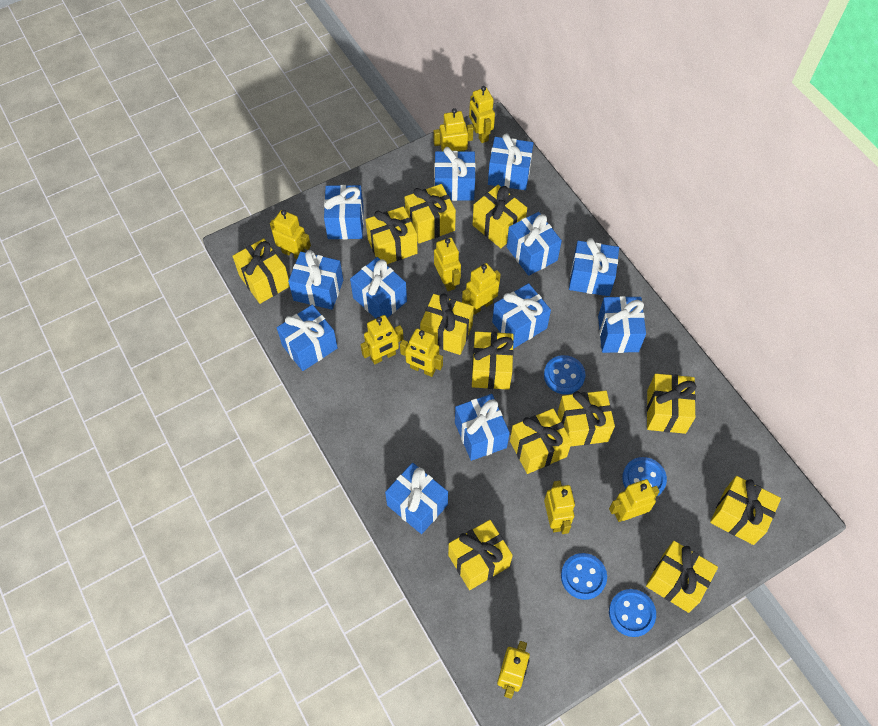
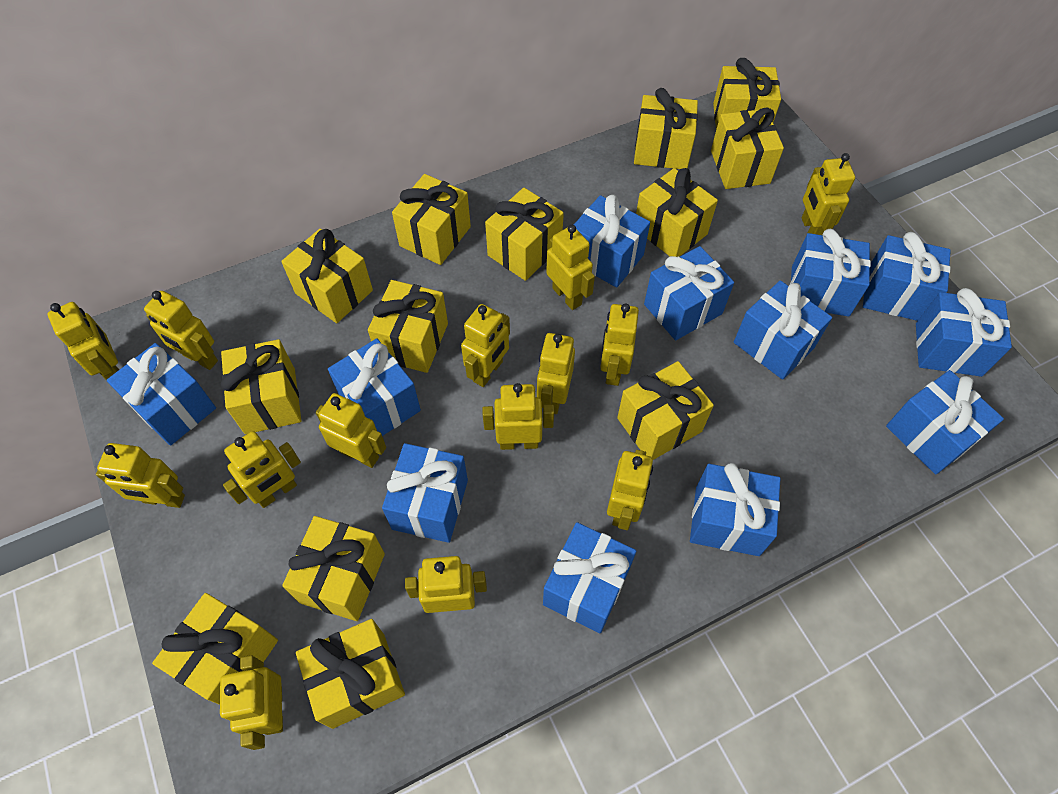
blue button: 4 -> 0
yellow gift: 12 -> 13
yellow robot: 10 -> 14

